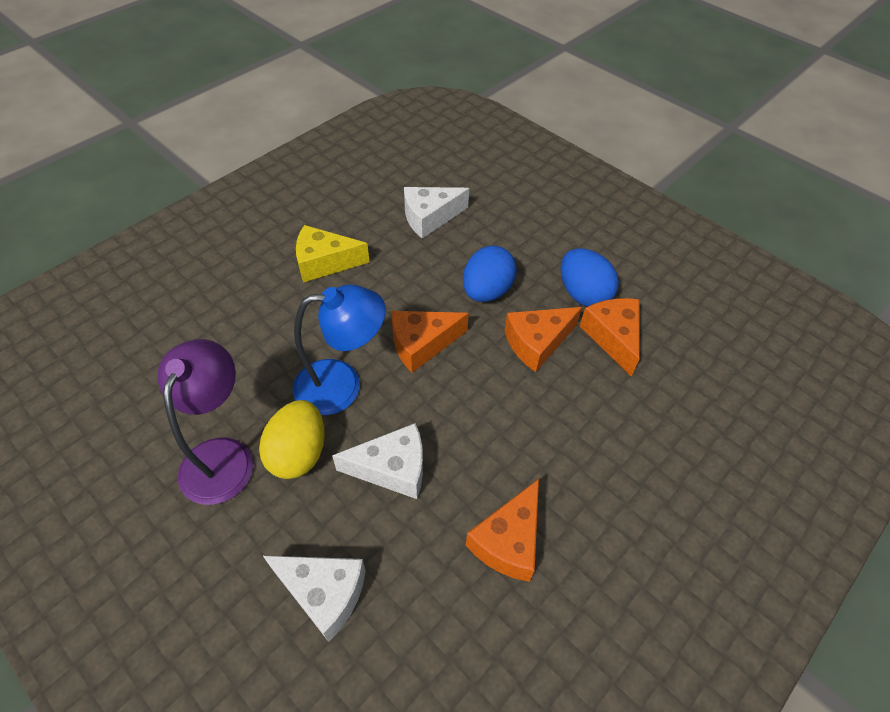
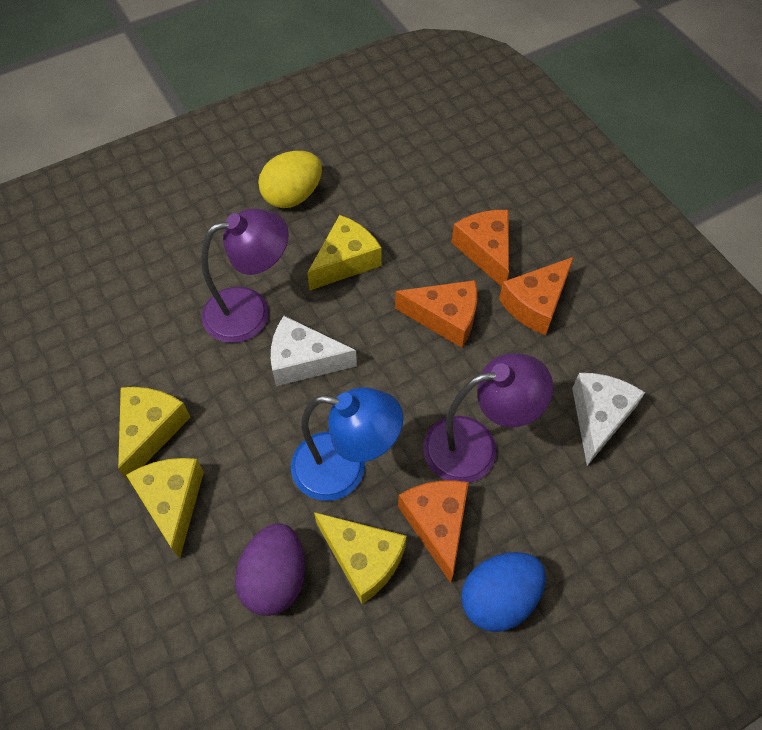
blue egg: 2 -> 1
purple egg: 0 -> 1
purple lamp: 1 -> 2
white cheese: 3 -> 2
yellow cheese: 1 -> 4

